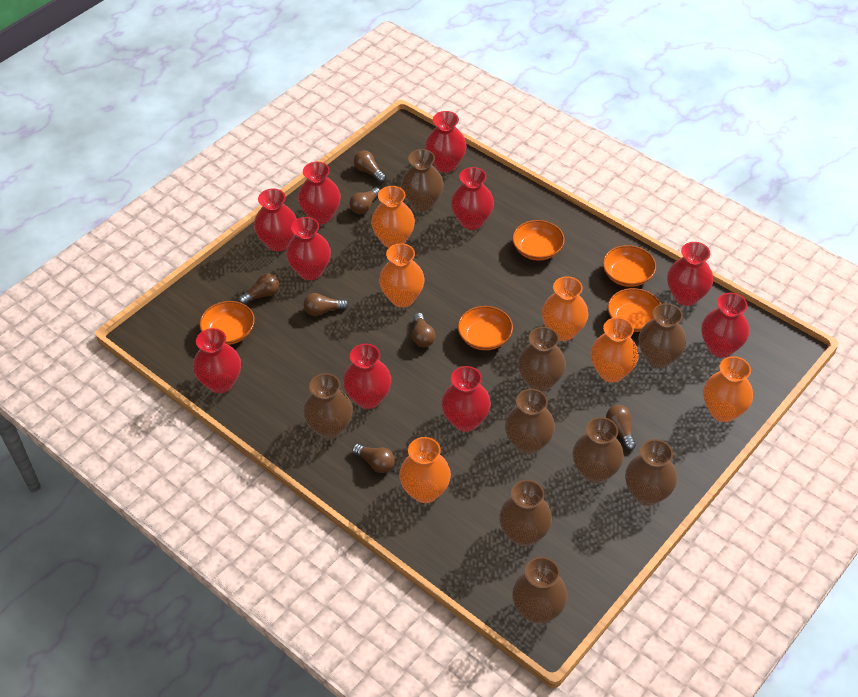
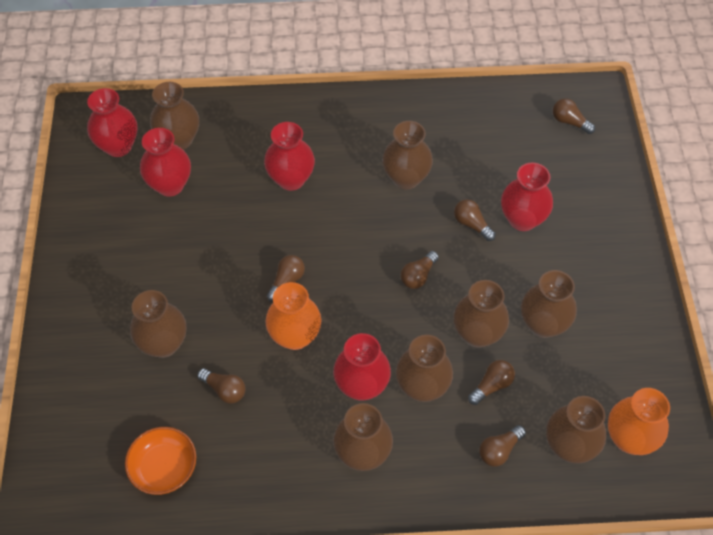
brown vase: 9 -> 8
orange bowl: 5 -> 1
orange vase: 6 -> 2
red vase: 10 -> 5

